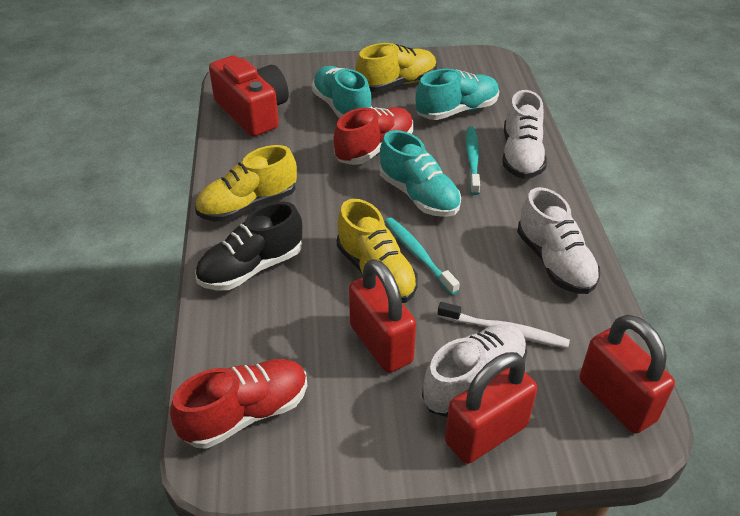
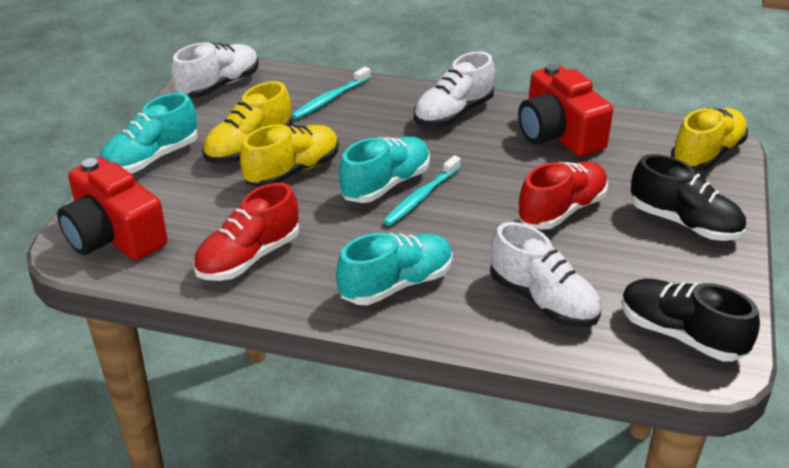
black shoe: 1 -> 2
red camera: 1 -> 2
red padlock: 3 -> 0
white toothbrush: 1 -> 0

